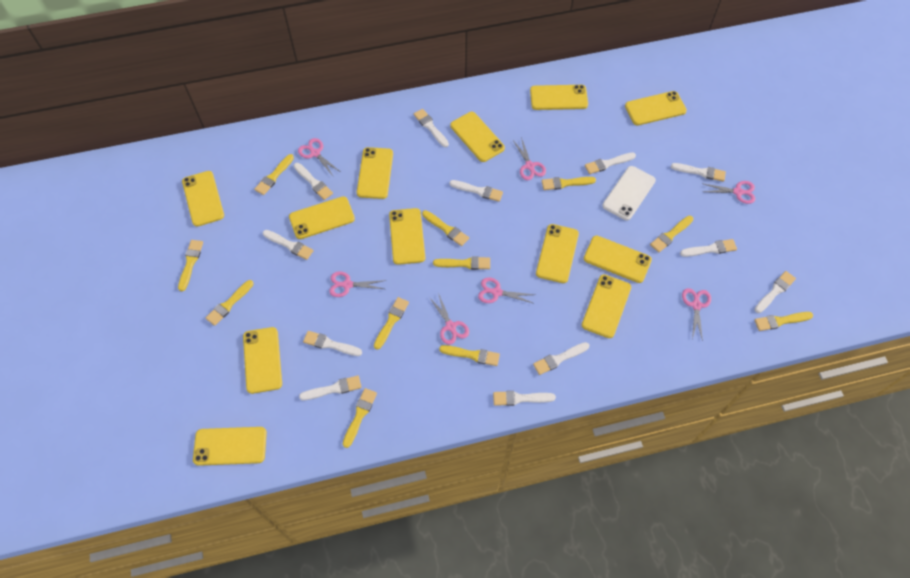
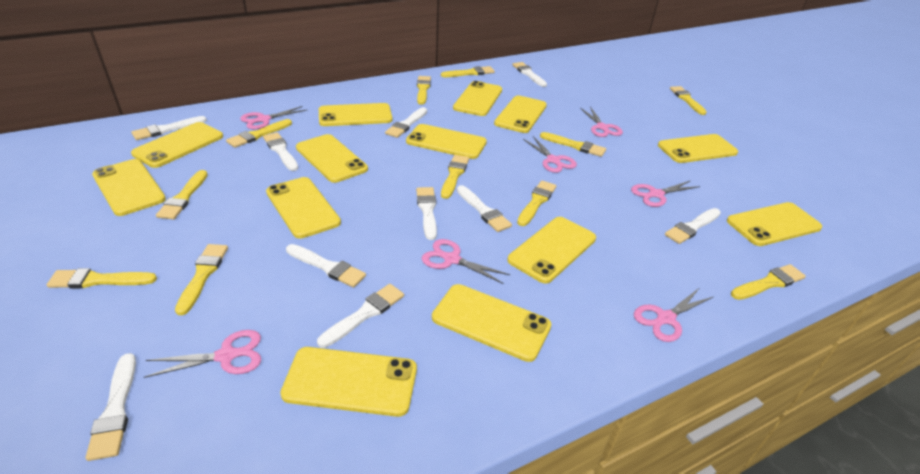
white brush: 12 -> 10
white phone: 1 -> 0
yellow phone: 12 -> 13

